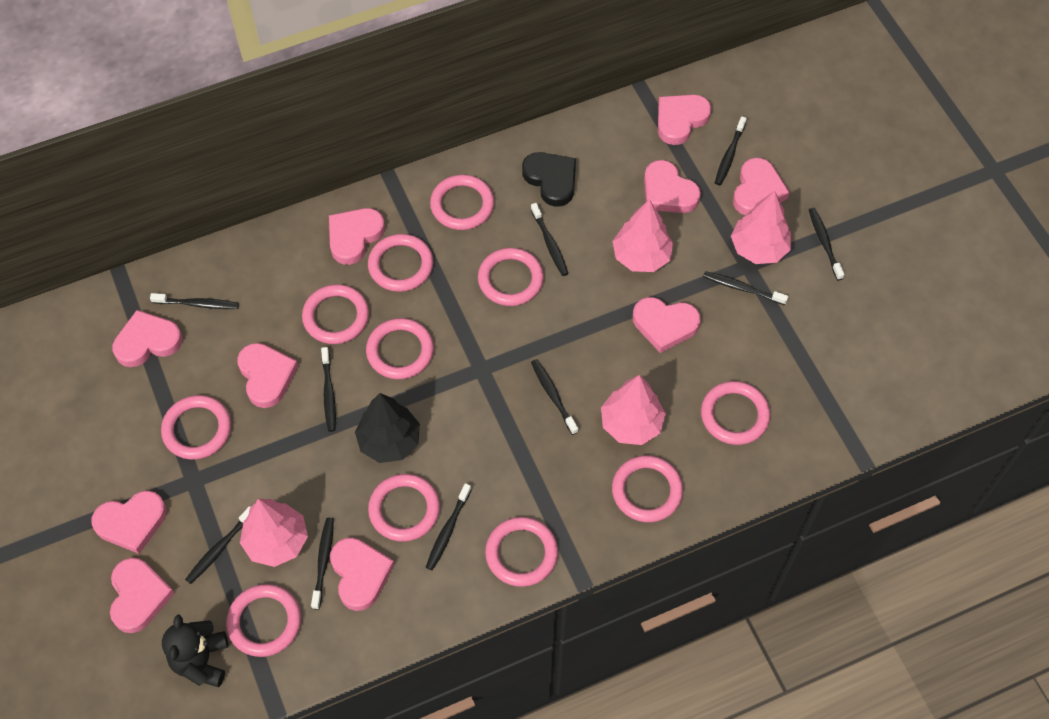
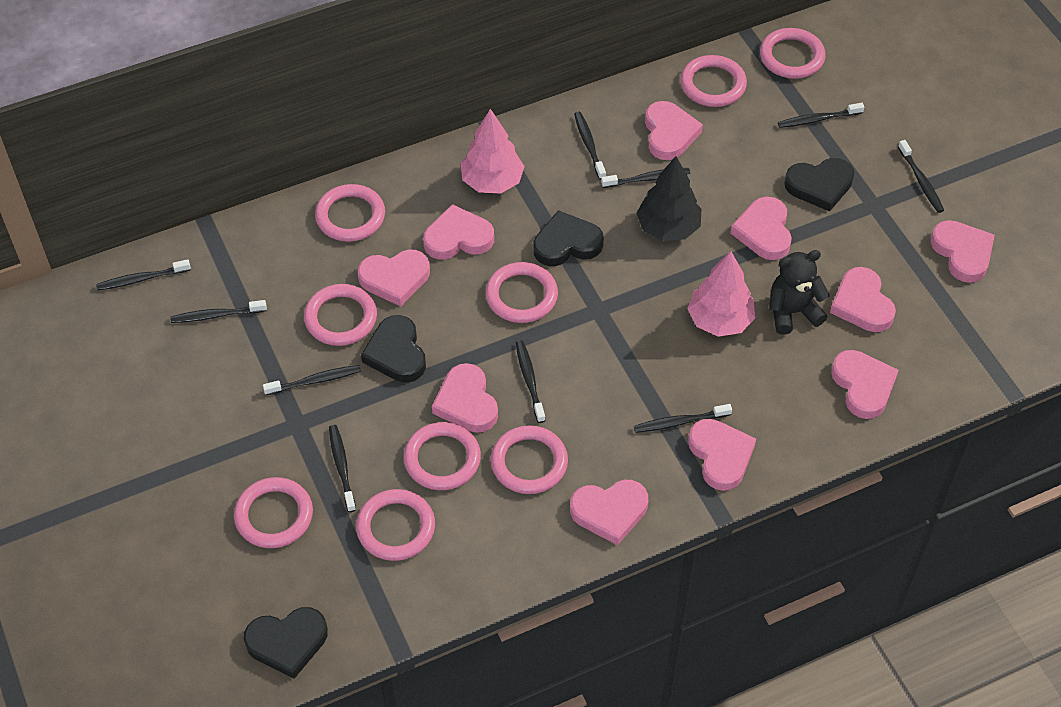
black heart: 1 -> 4
pink ring: 11 -> 9
pink tree: 4 -> 2

